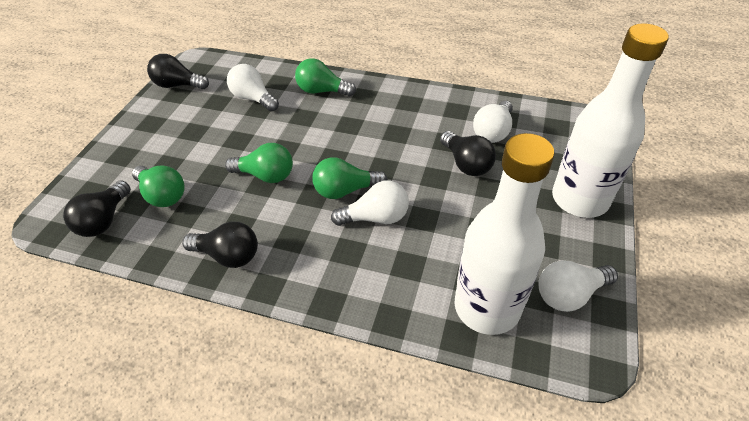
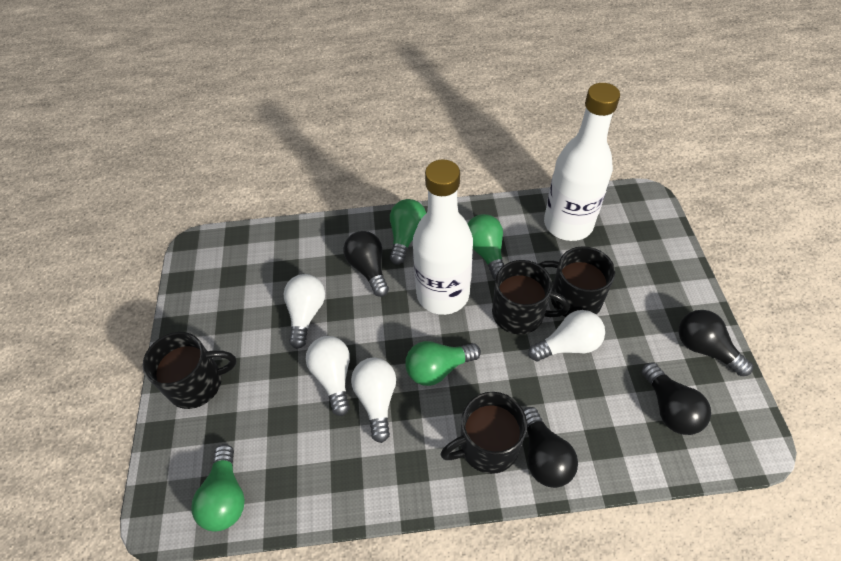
black mug: 0 -> 4

